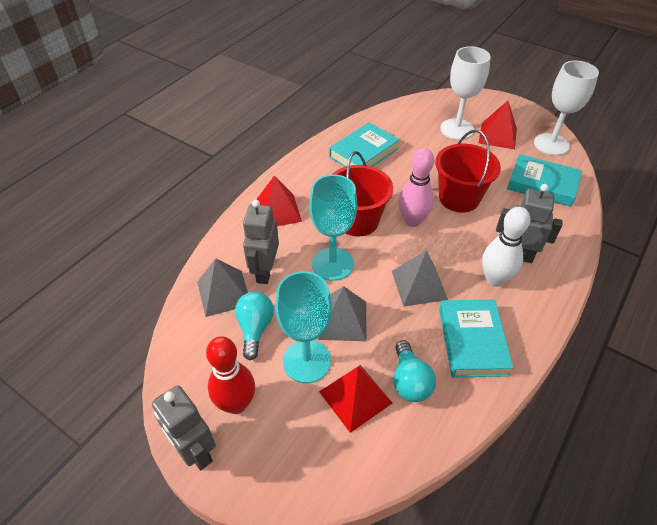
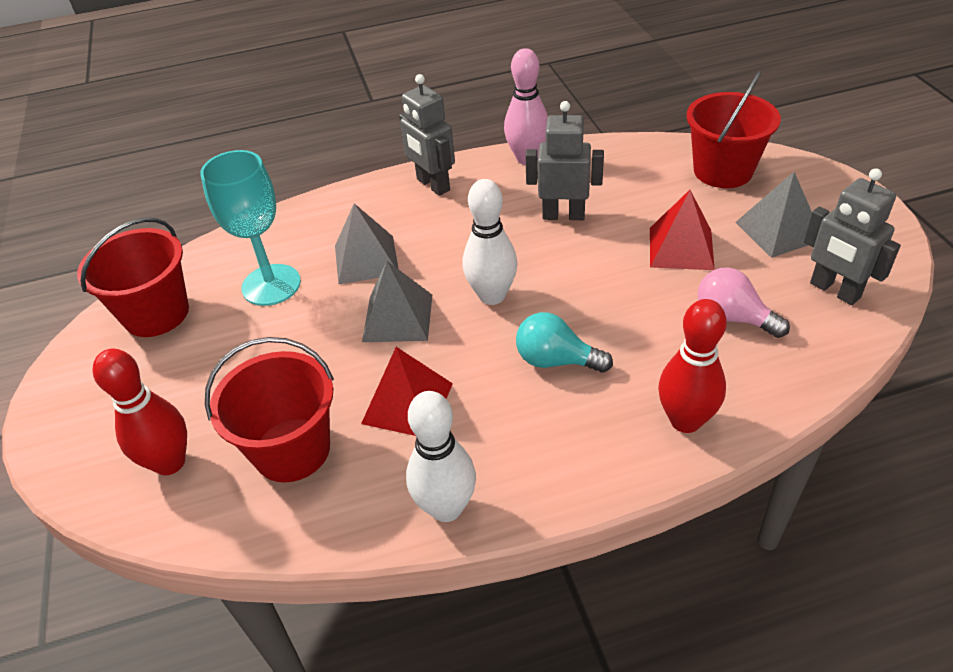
pink light bulb: 0 -> 1
red bowling pin: 1 -> 2
red bucket: 2 -> 3
red pyramid: 3 -> 2
turquoise book: 3 -> 0
turquoise goblet: 2 -> 1
turquoise light bulb: 2 -> 1
white bowling pin: 1 -> 2
white goblet: 2 -> 0

